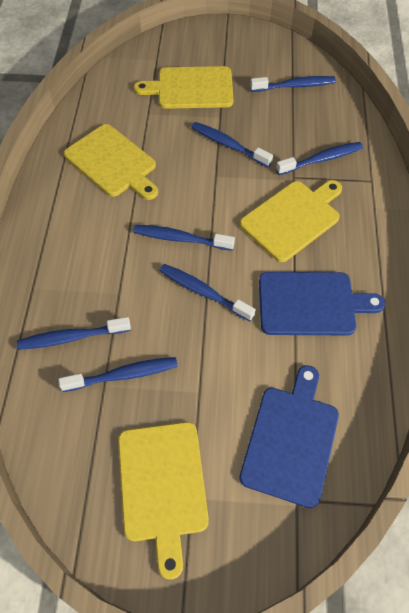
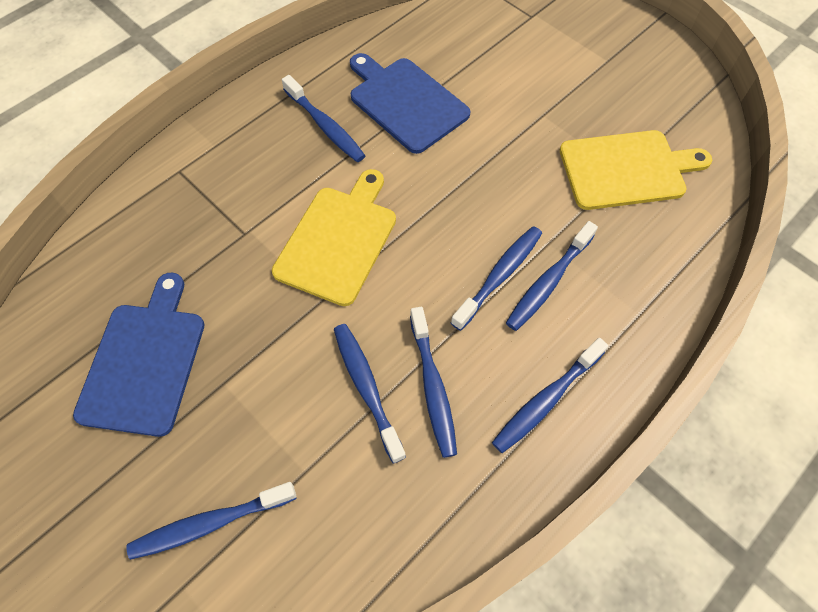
yellow cutting board: 4 -> 2

